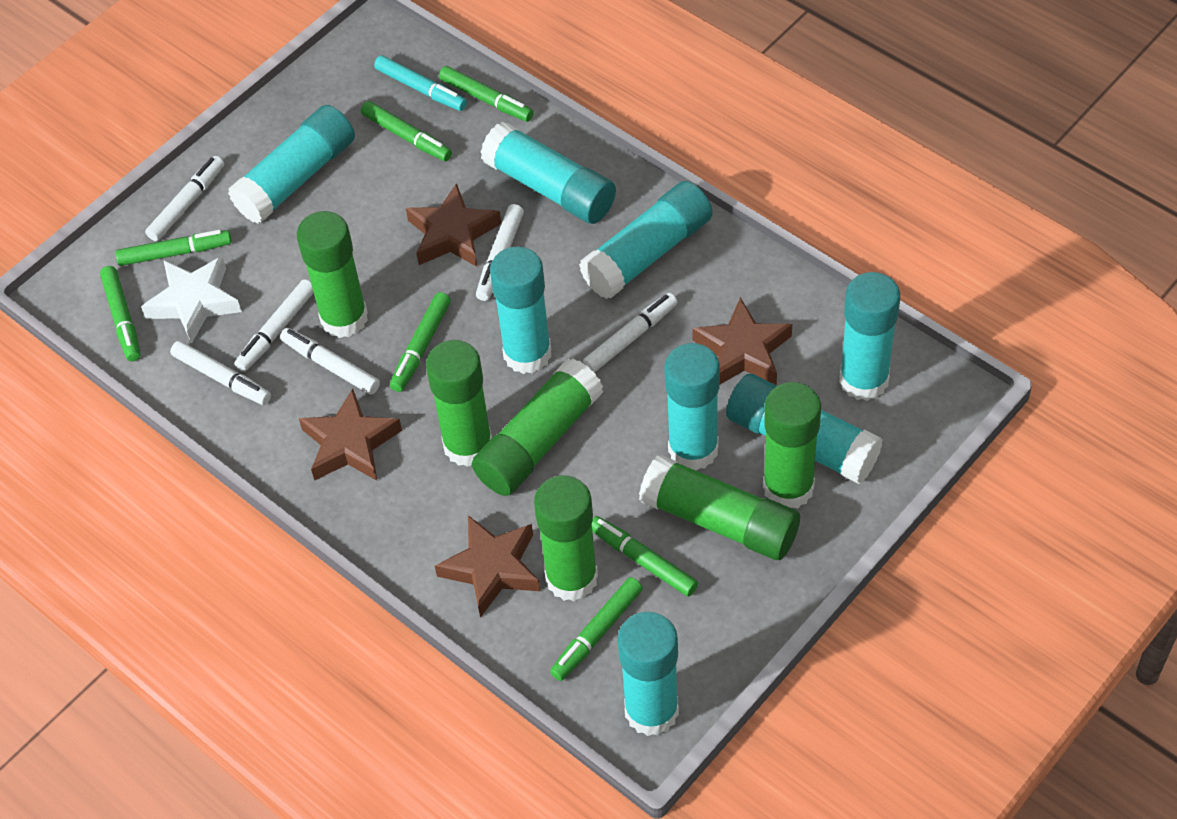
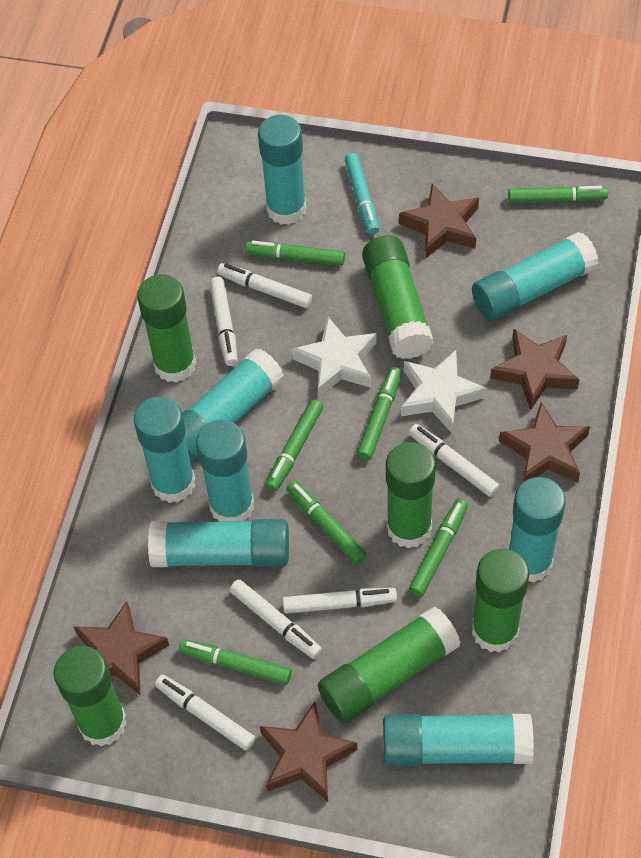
brown star: 4 -> 5
white star: 1 -> 2

